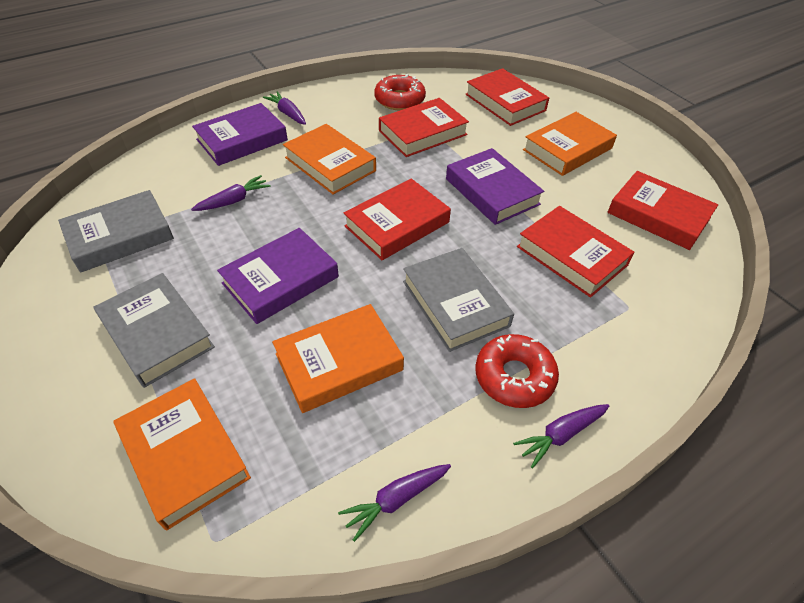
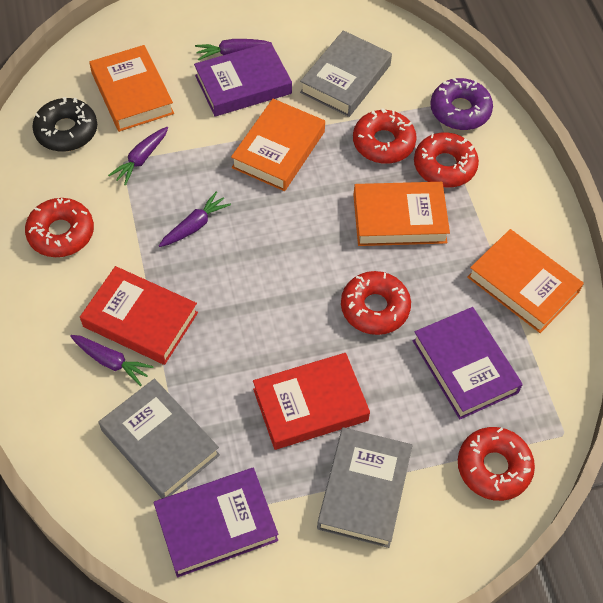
black donut: 0 -> 1
purple donut: 0 -> 1
red book: 5 -> 2
red donut: 2 -> 5

